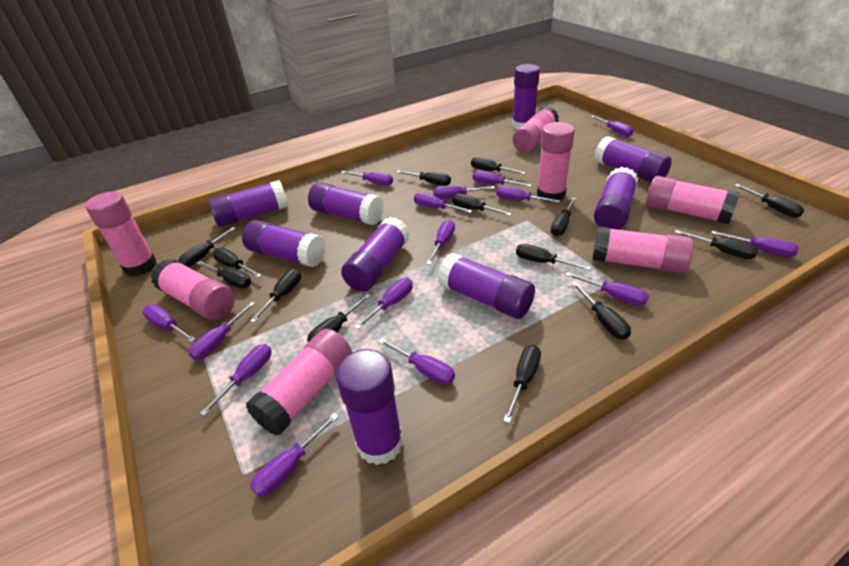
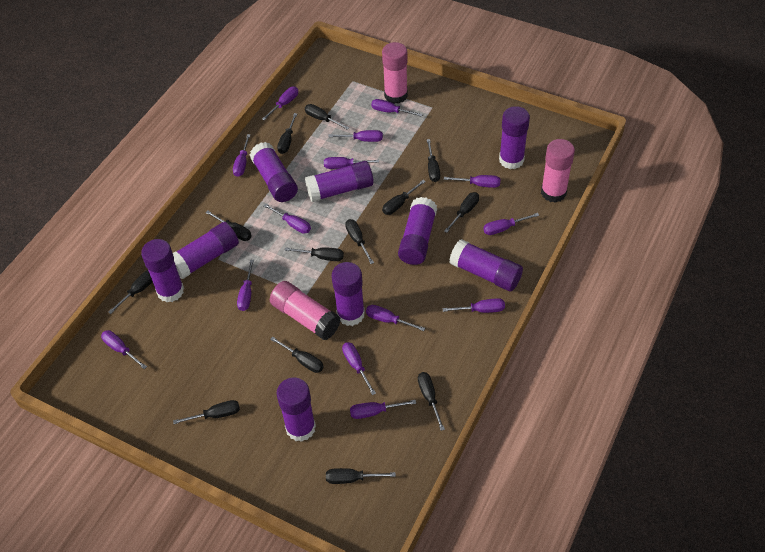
black screwdriver: 14 -> 13
pink glue stick: 7 -> 3
purple screwdriver: 15 -> 14

